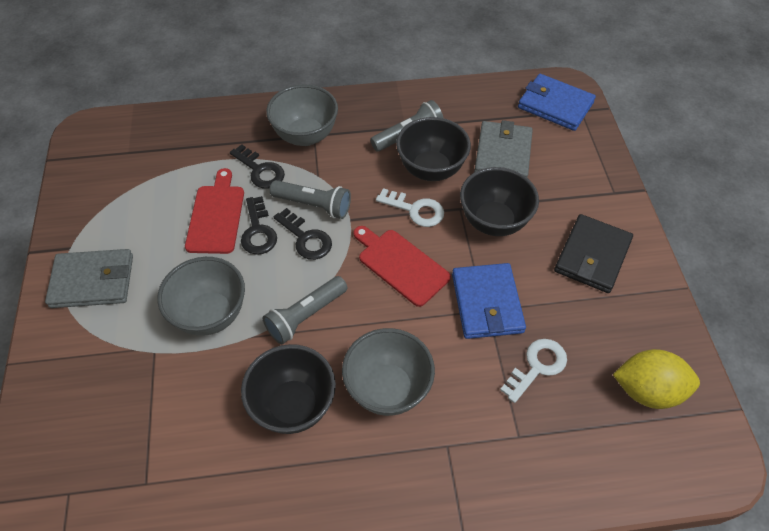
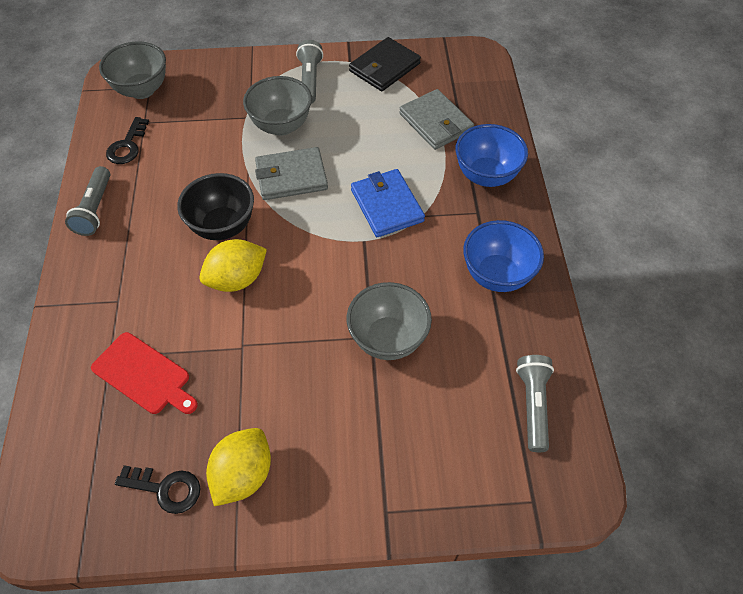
black bowl: 3 -> 1
black key: 3 -> 2
blue bowl: 0 -> 2
blue wallet: 2 -> 1
red cutting board: 2 -> 1
white key: 2 -> 0
yellow lemon: 1 -> 2

